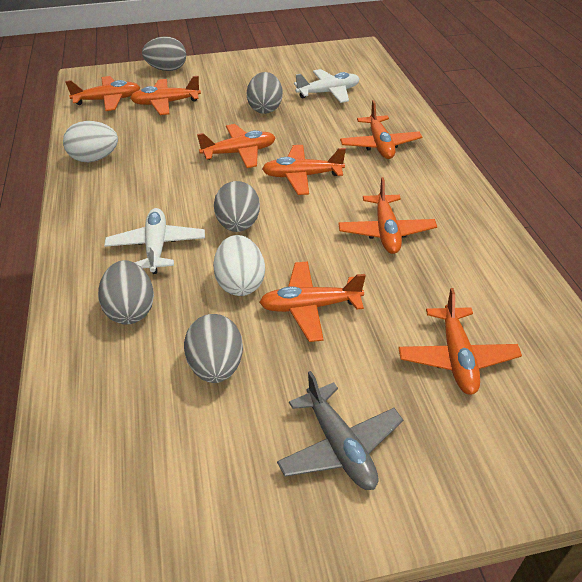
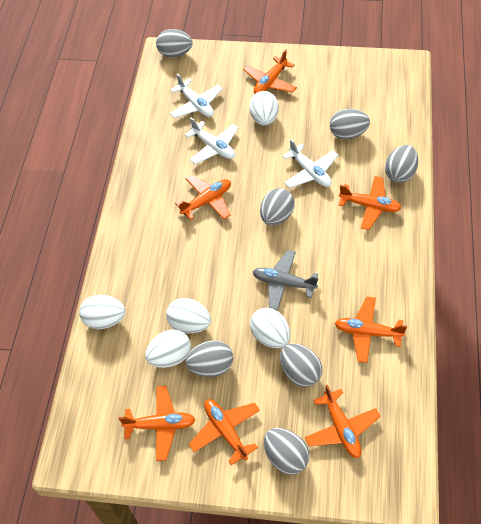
grey egg: 5 -> 7
orange plane: 8 -> 7
white egg: 2 -> 5
white plane: 2 -> 3

